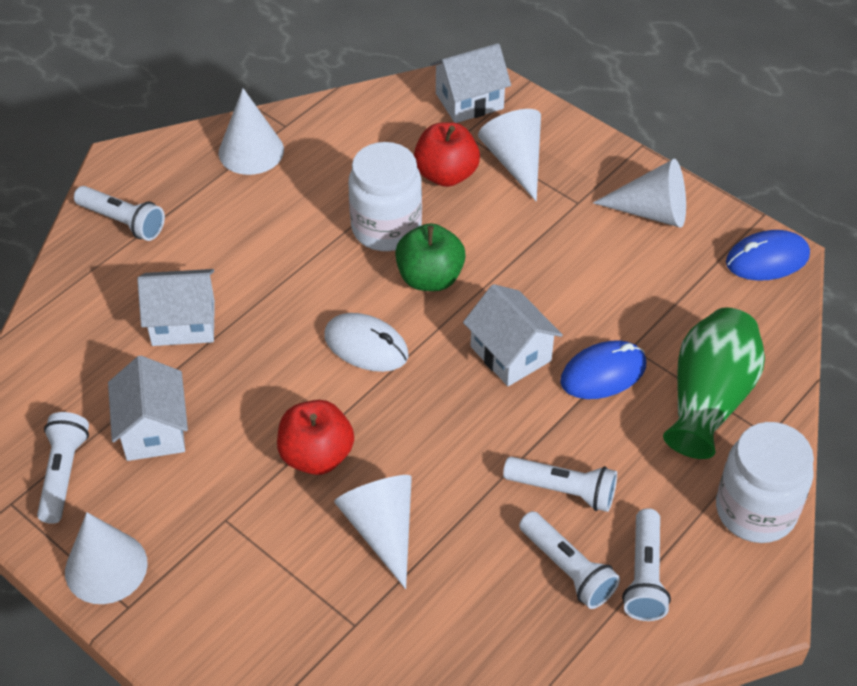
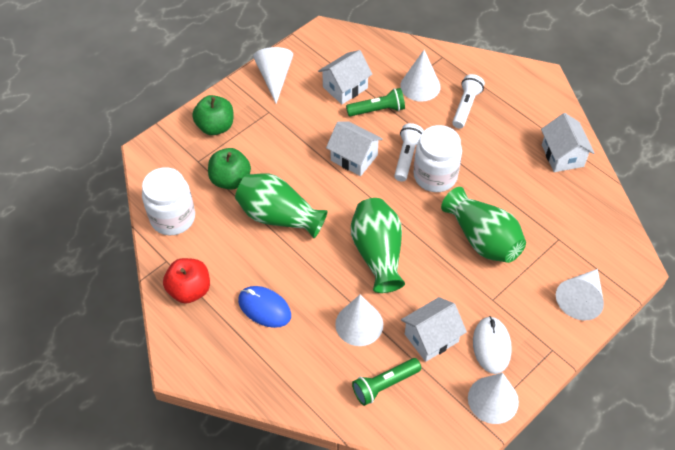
blue mouse: 2 -> 1
green apple: 1 -> 2
green flashlight: 0 -> 2
green vase: 1 -> 3
red apple: 2 -> 1
white flashlight: 5 -> 2

